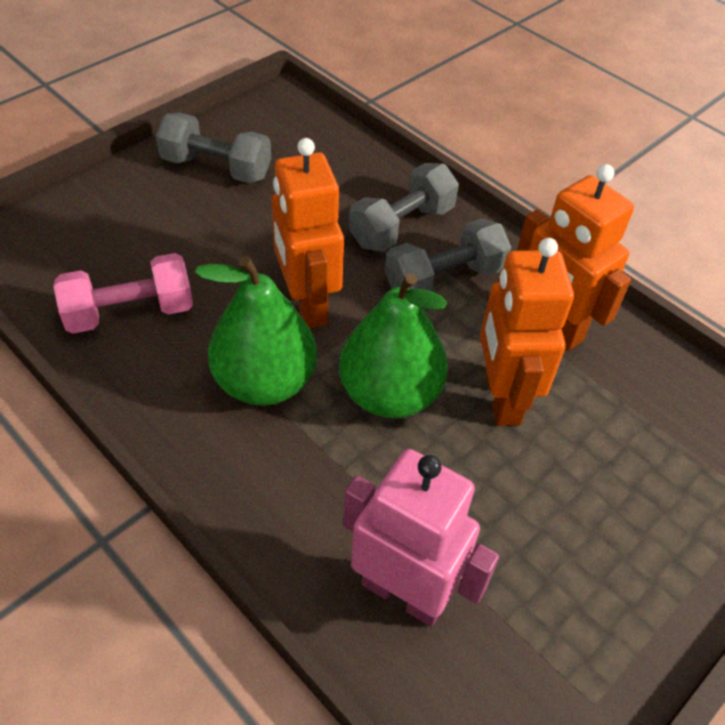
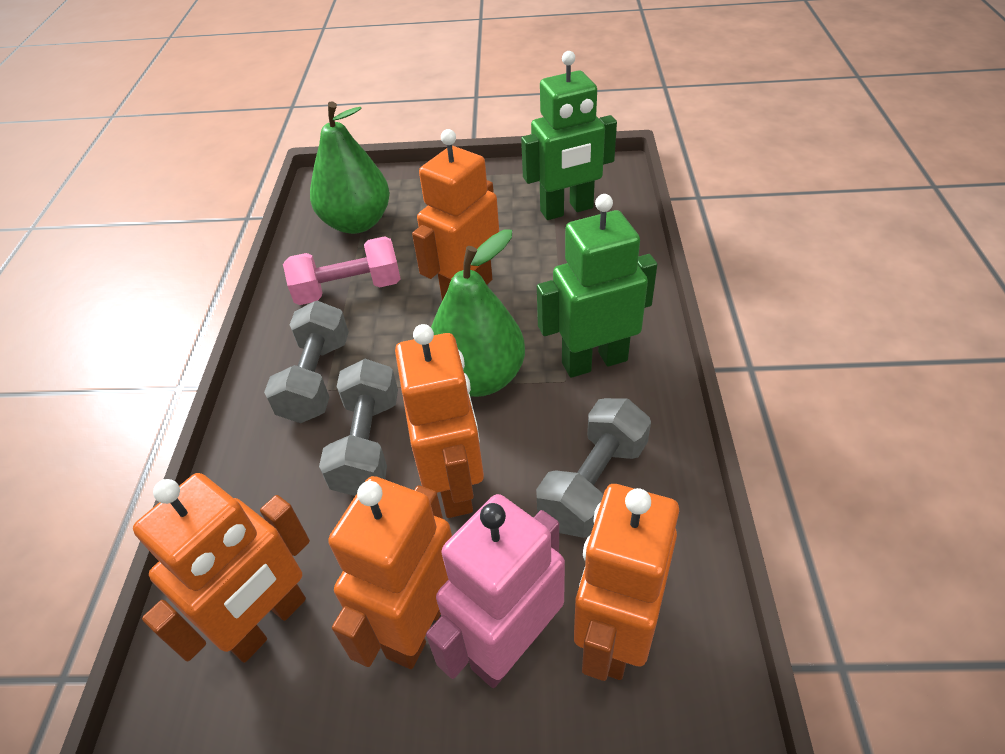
green robot: 0 -> 2
orange robot: 3 -> 5

